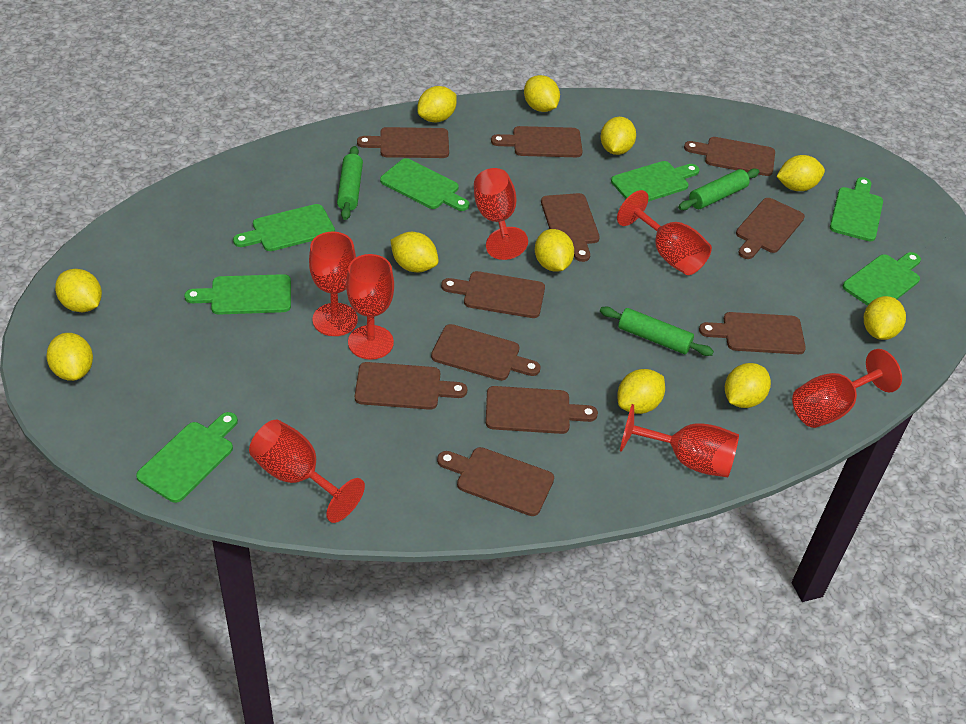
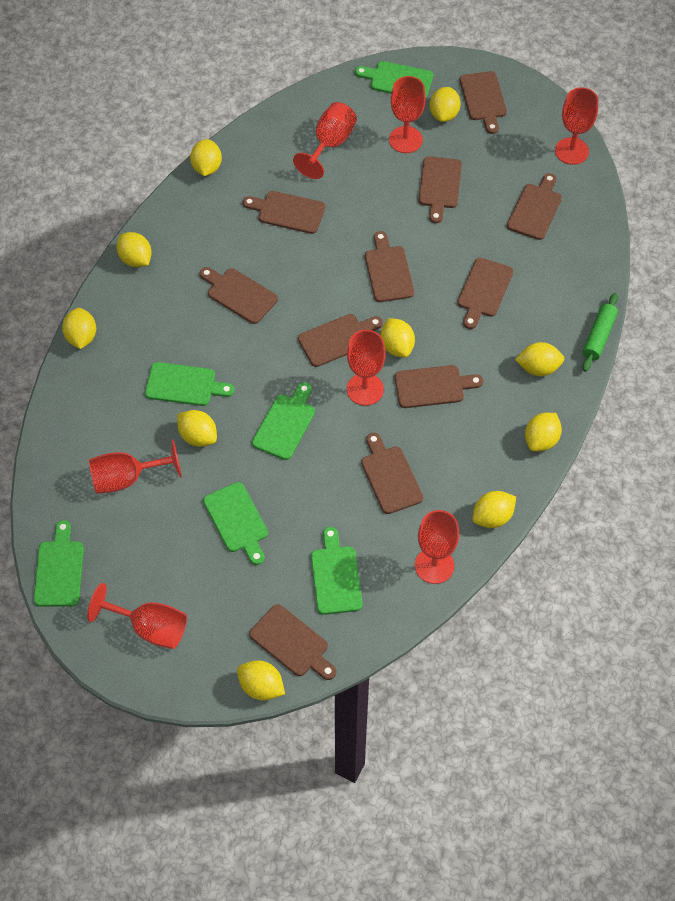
green cutting board: 7 -> 6
green rolling pin: 3 -> 1
yellow lemon: 11 -> 10

